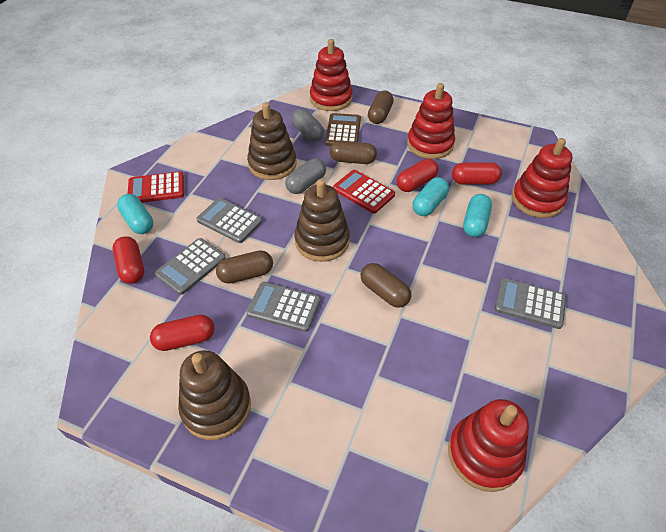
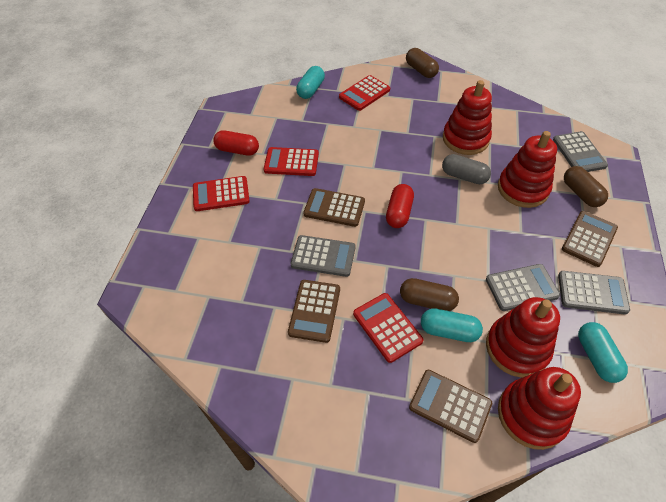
brown calculator: 1 -> 4
brown capsule: 4 -> 3
brown stacking toy: 3 -> 0
grey capsule: 2 -> 1
red calculator: 2 -> 4
red capsule: 4 -> 2

